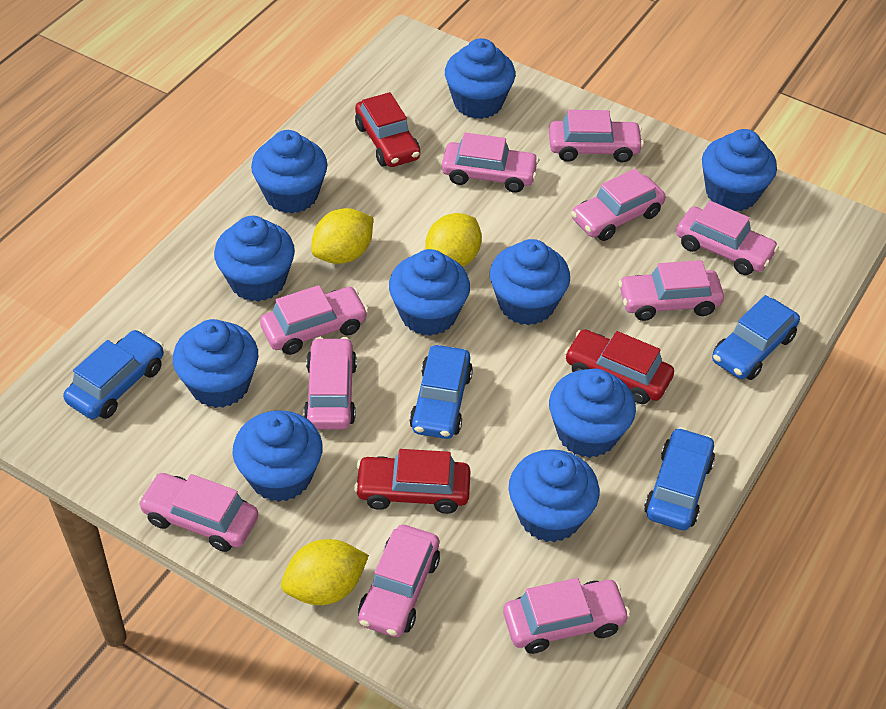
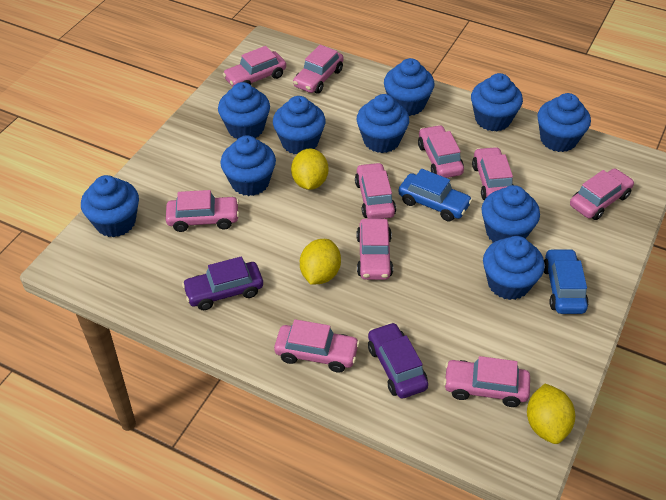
blue car: 4 -> 2
purple car: 0 -> 2
red car: 3 -> 0

